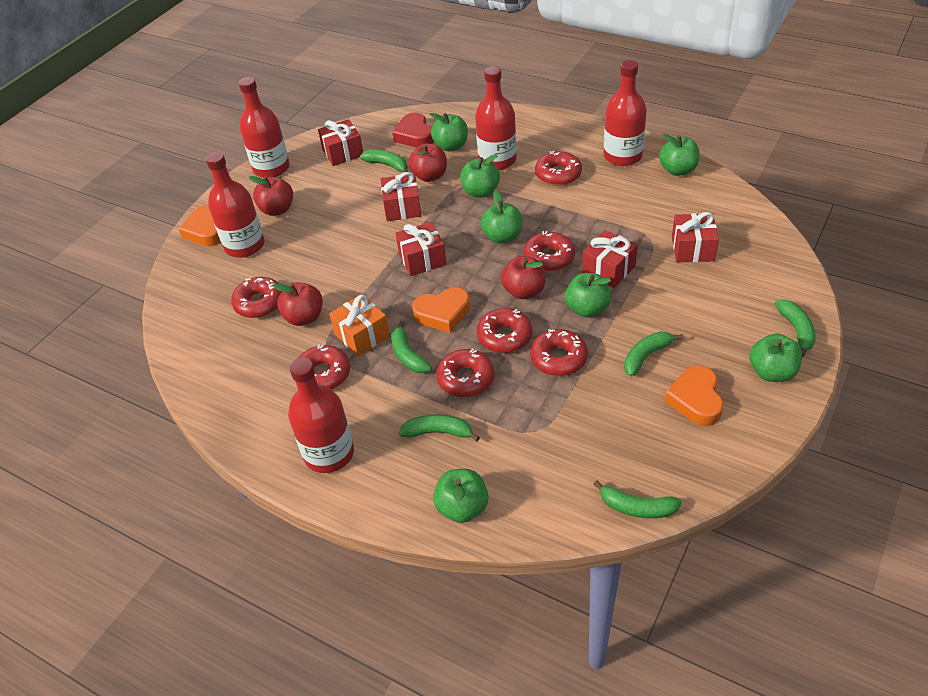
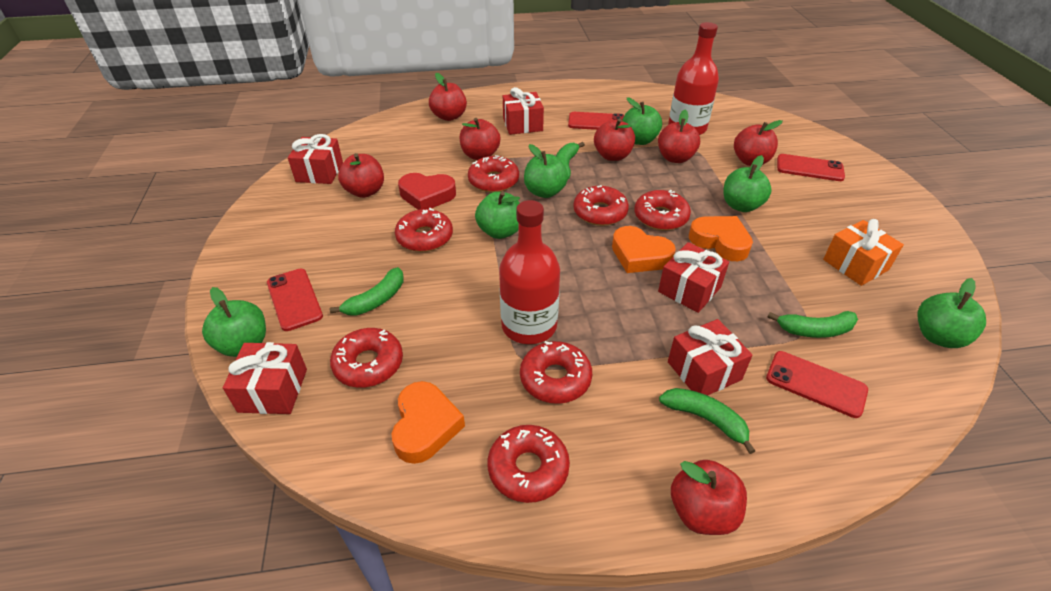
green apple: 7 -> 6
green banana: 6 -> 4
red apple: 4 -> 7
red bottle: 5 -> 2
red phone: 0 -> 4

